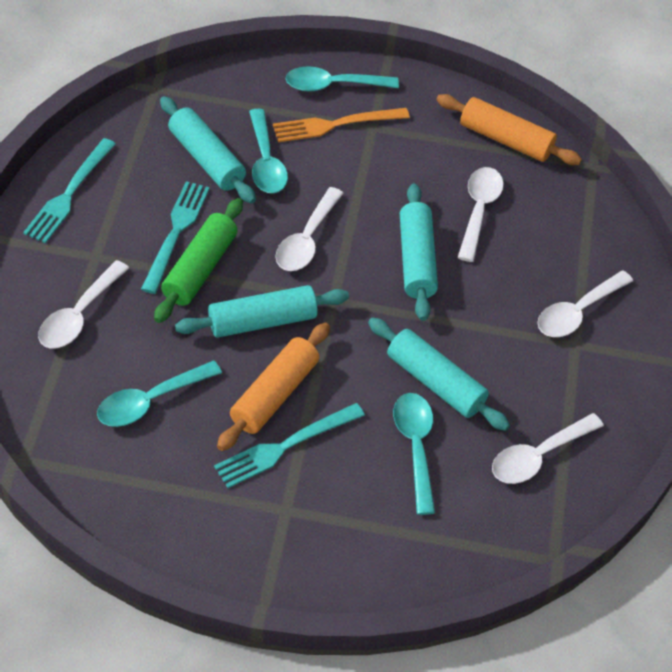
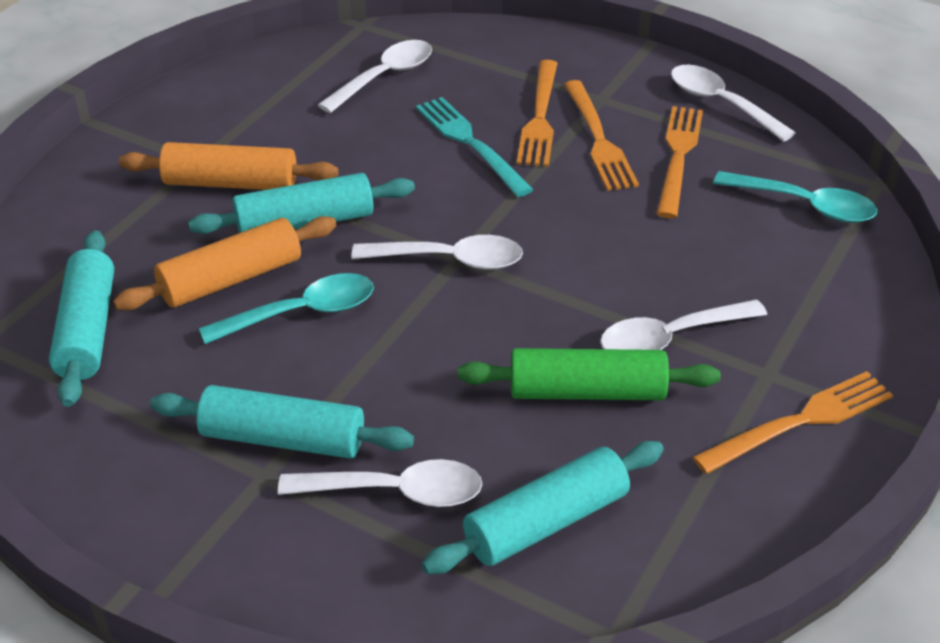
orange fork: 1 -> 4
turquoise fork: 3 -> 1
turquoise spoon: 4 -> 2

